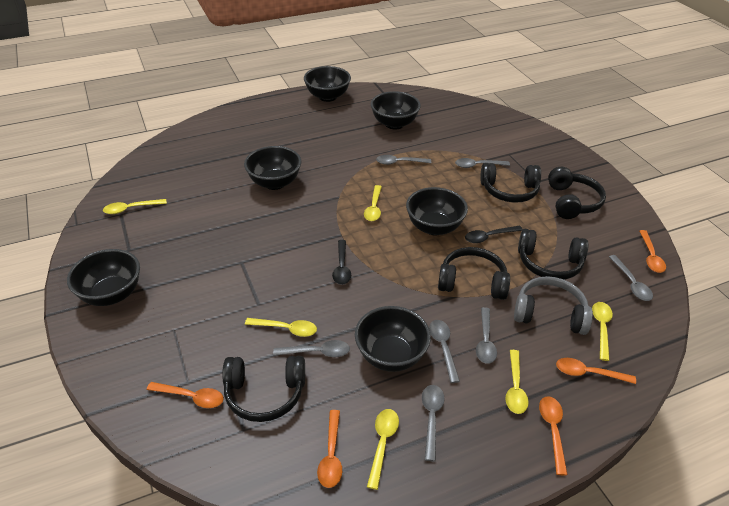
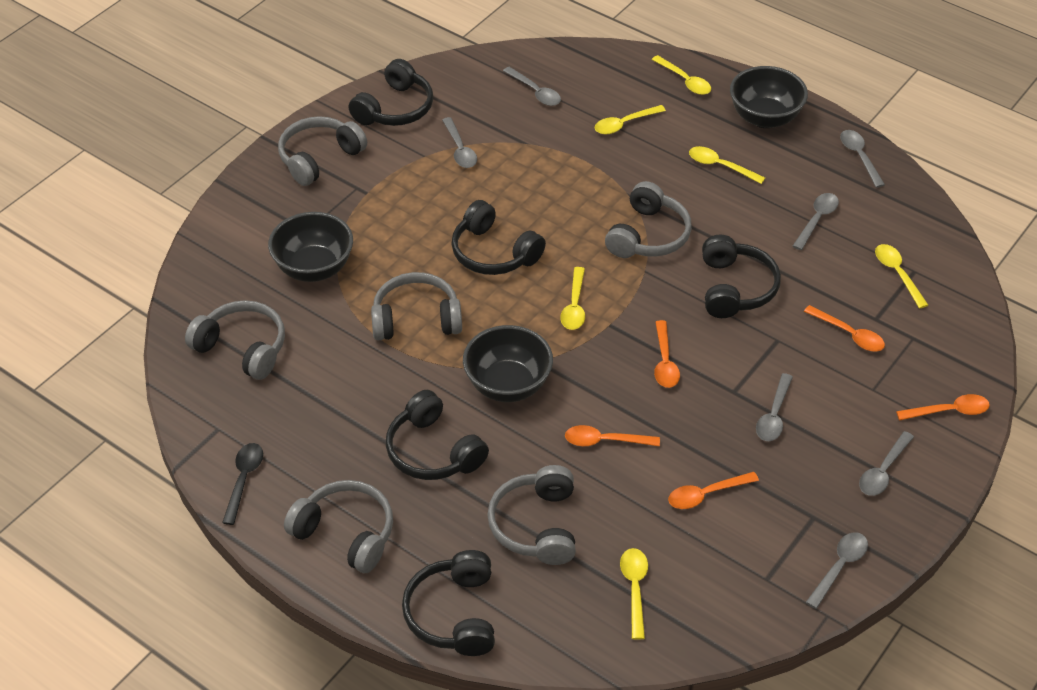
black bowl: 6 -> 3
black spoon: 2 -> 1
grey headphones: 1 -> 6

